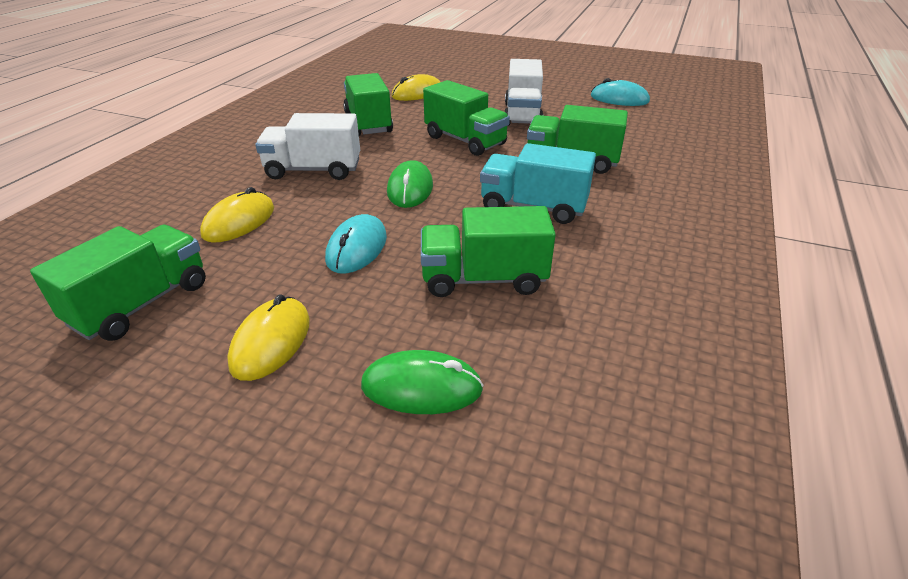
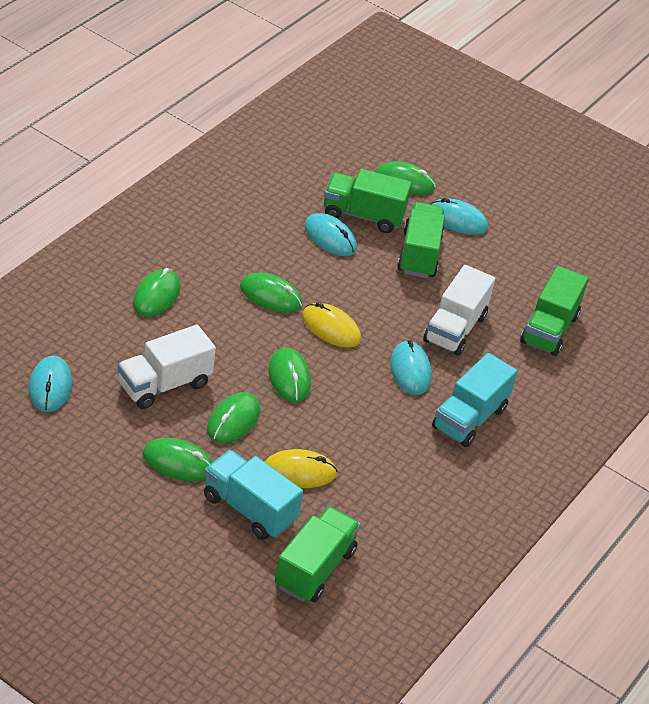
green mouse: 2 -> 6
green truck: 5 -> 4
turquoise mouse: 2 -> 4
turquoise truck: 1 -> 2
yellow mouse: 3 -> 2

